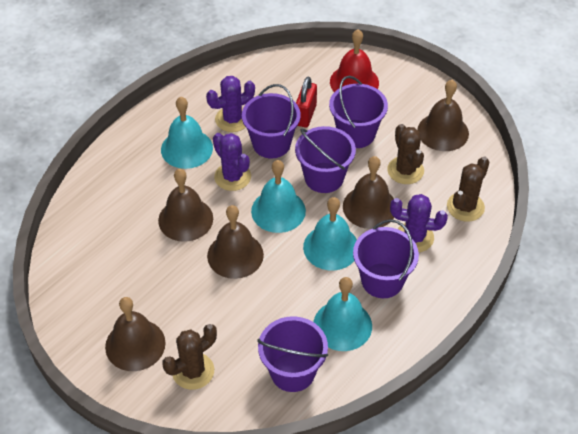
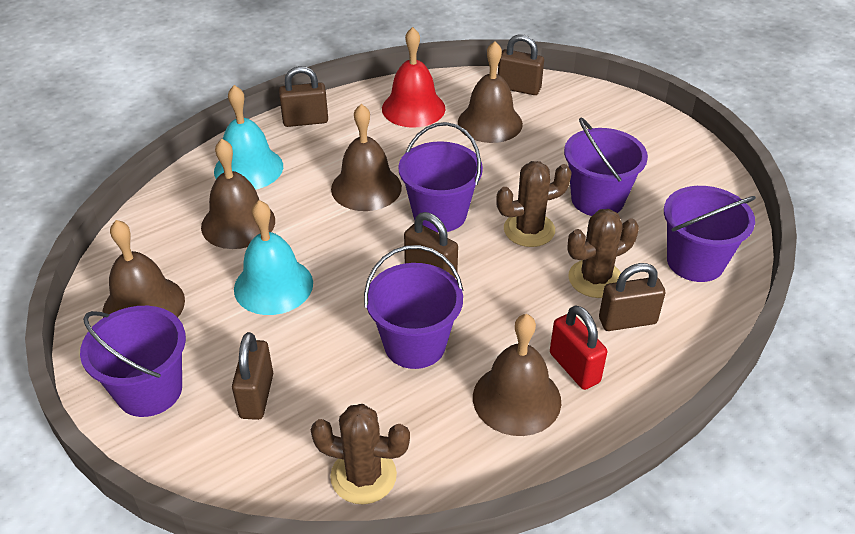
brown padlock: 0 -> 5
purple cactus: 3 -> 0
turquoise bell: 4 -> 2

